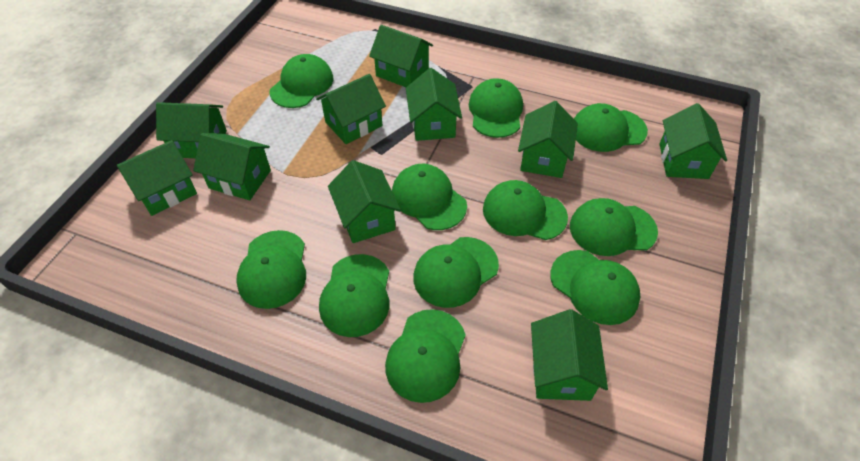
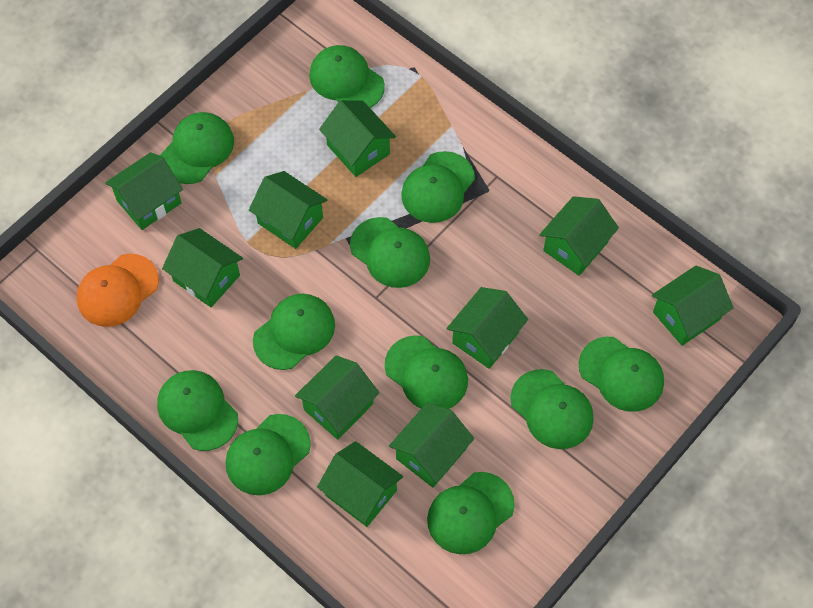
orange cap: 0 -> 1

